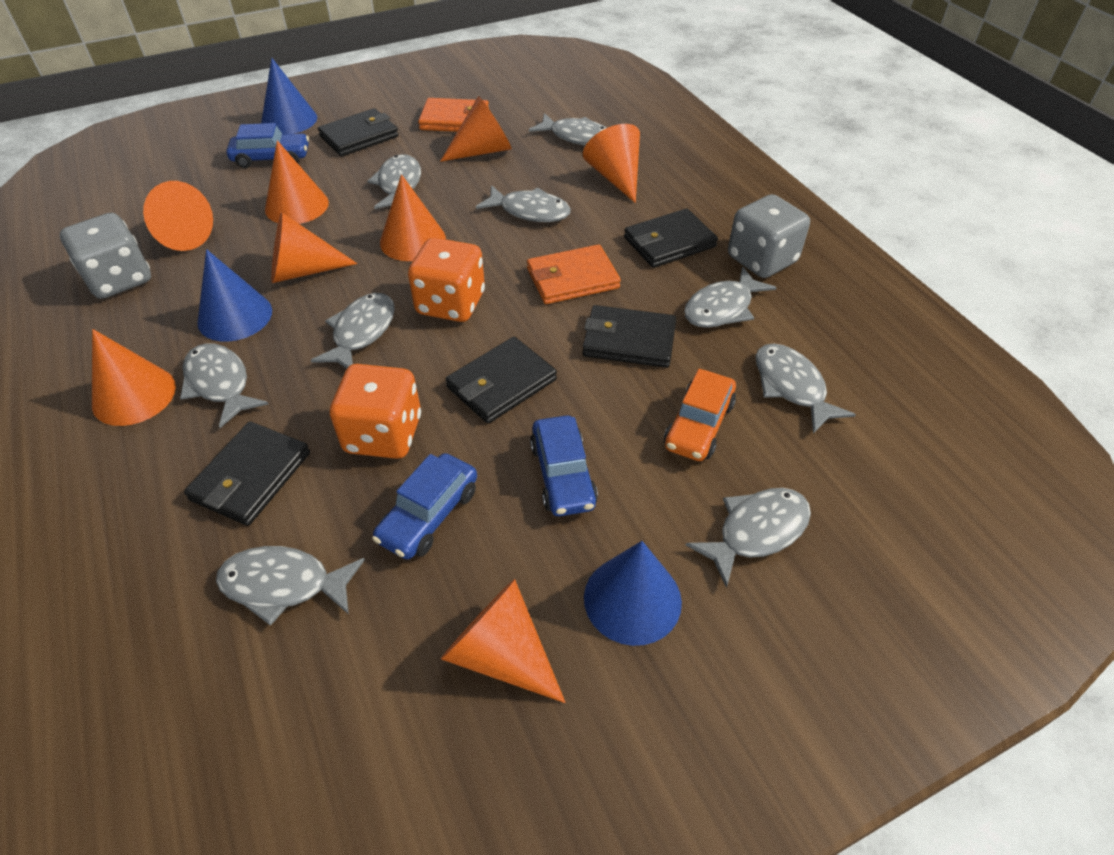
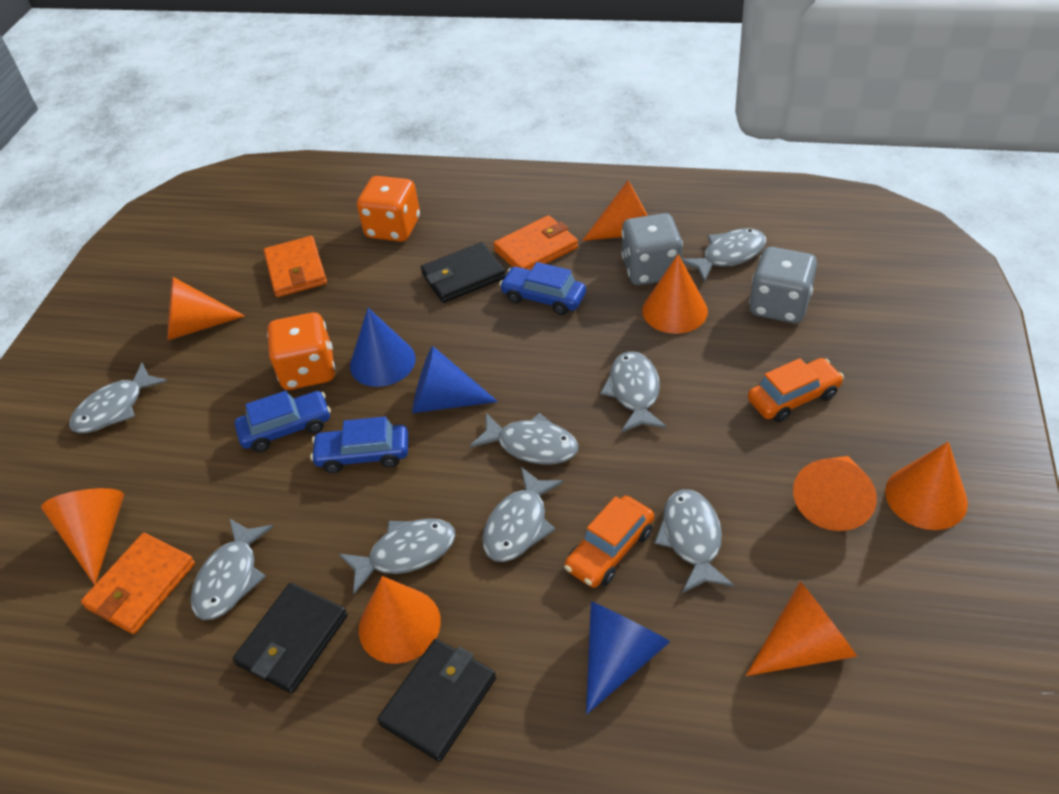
black wallet: 5 -> 3
grey fish: 9 -> 8
orange car: 1 -> 2
orange wallet: 2 -> 3

